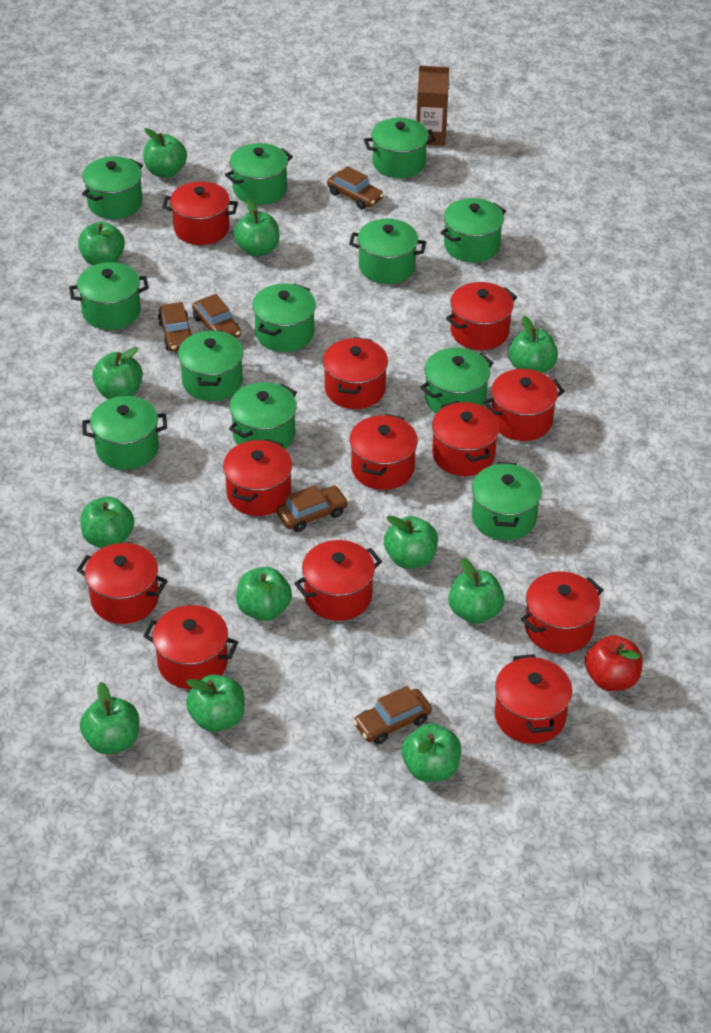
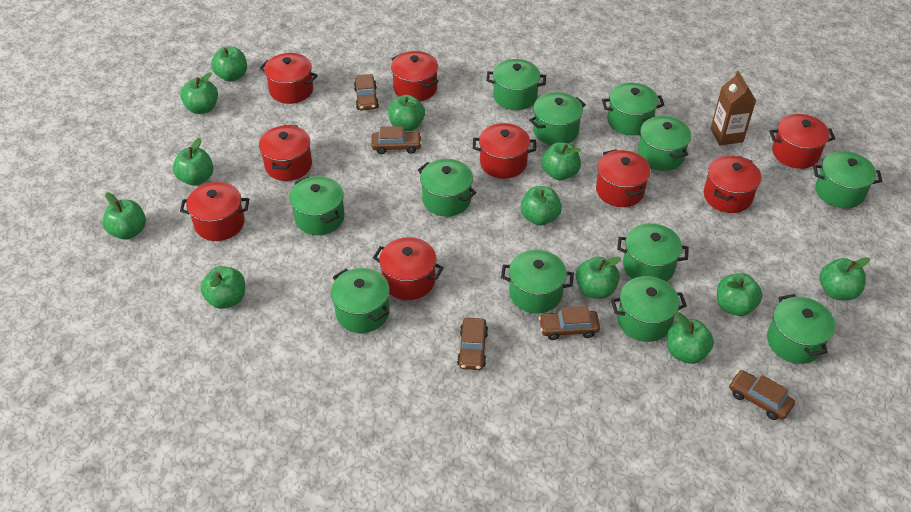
red apple: 1 -> 0
red pot: 12 -> 9

